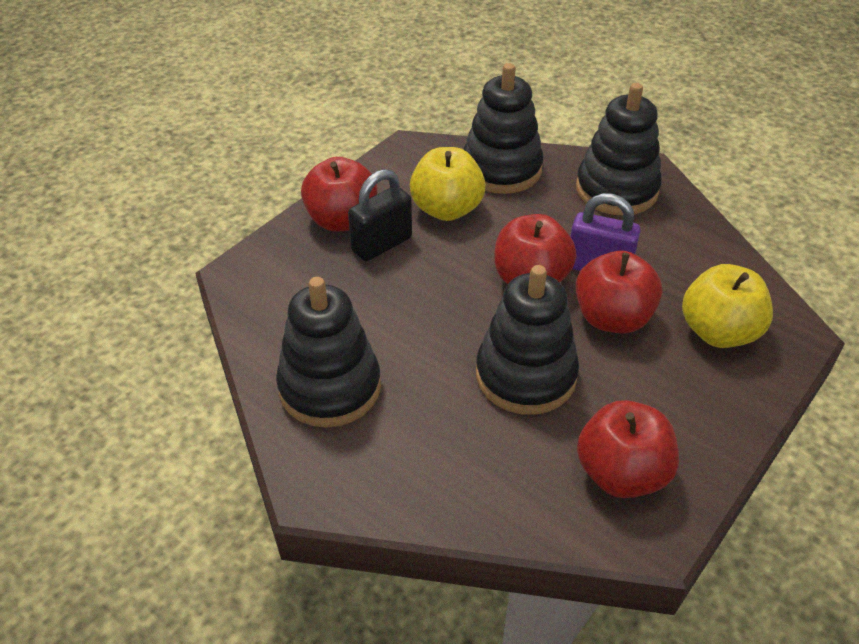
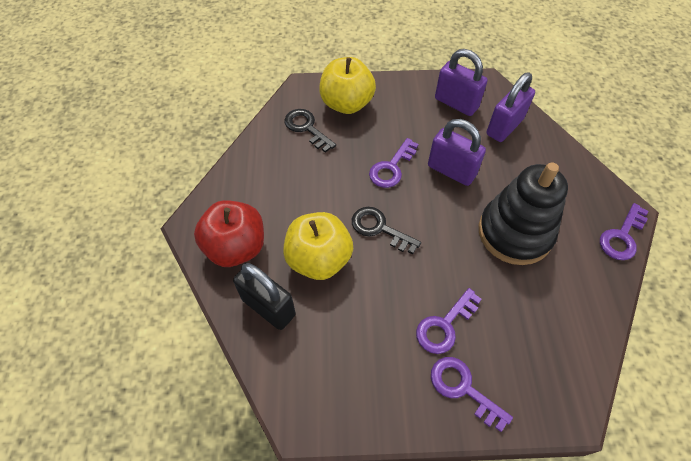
black key: 0 -> 2
black stacking toy: 4 -> 1
purple key: 0 -> 4
purple padlock: 1 -> 3
red apple: 4 -> 1

